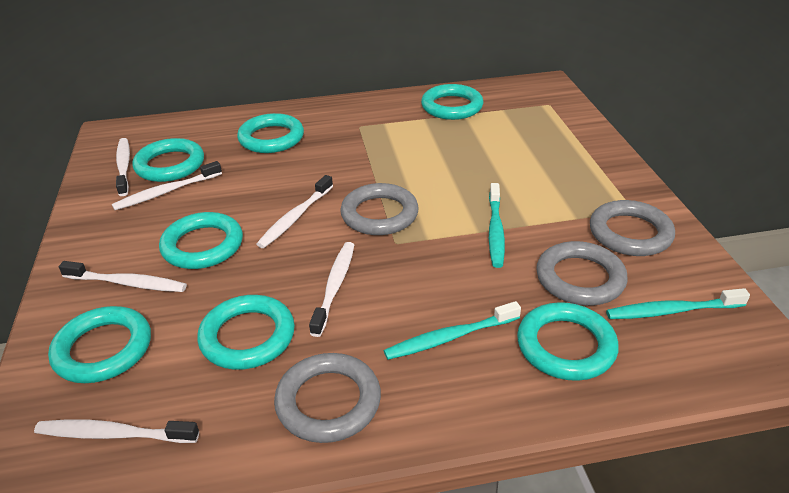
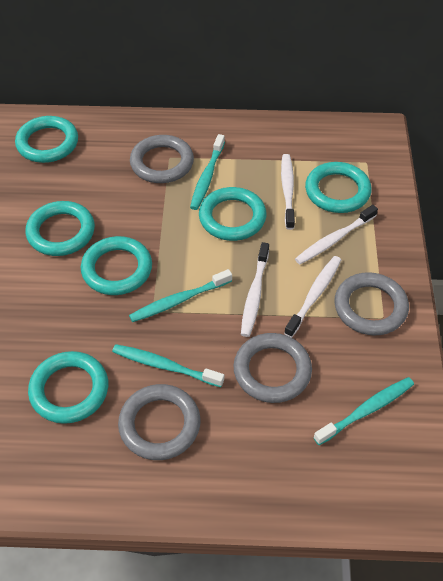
turquoise ring: 7 -> 6
turquoise toothbrush: 3 -> 4
white toothbrush: 6 -> 4

